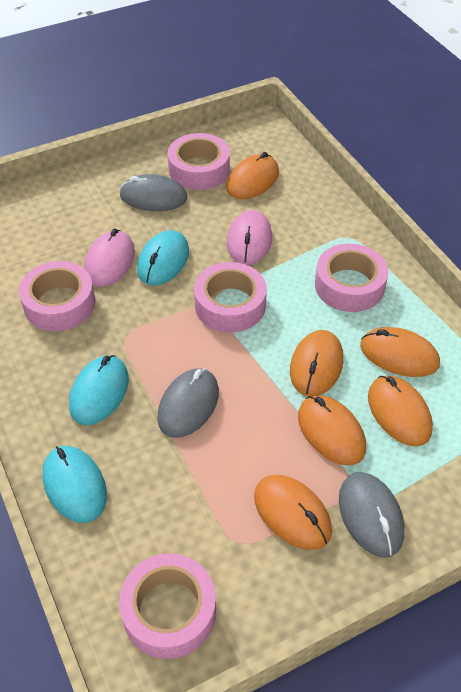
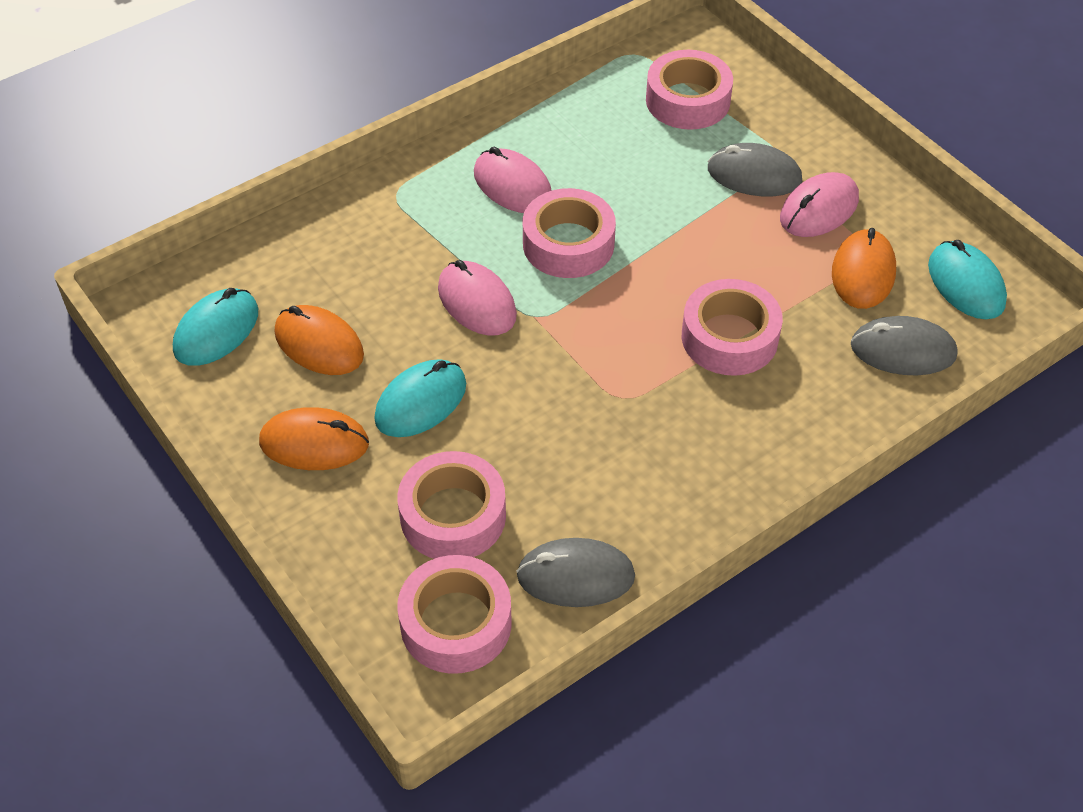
orange mouse: 6 -> 3
pink mouse: 2 -> 3

